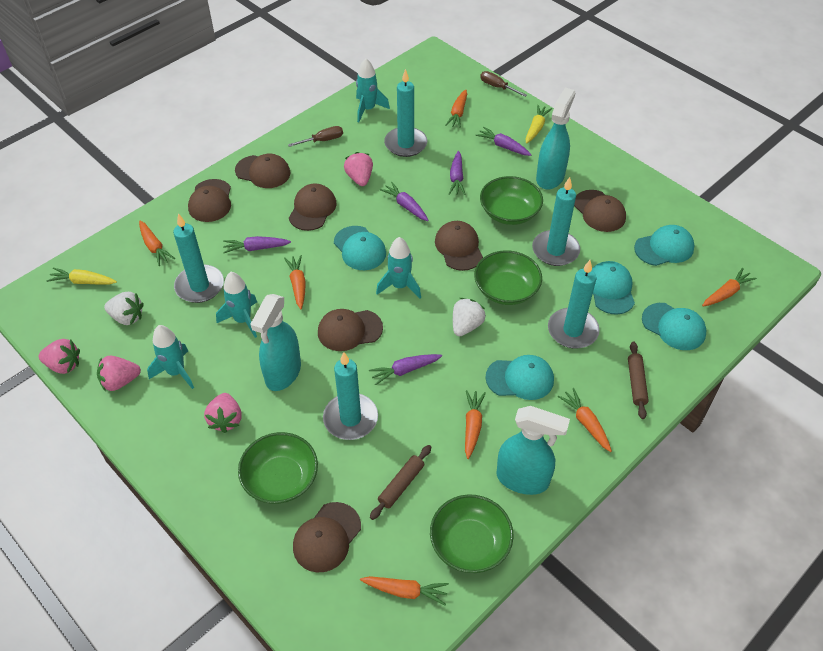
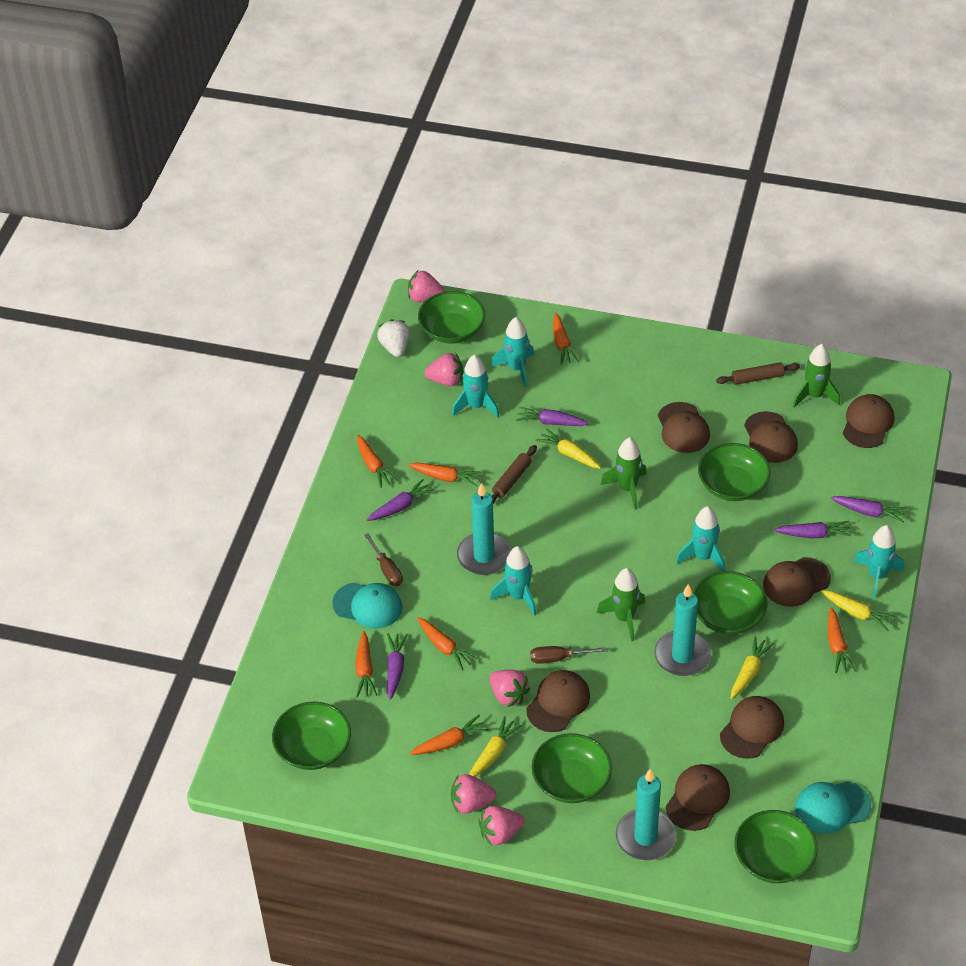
green bowl: 4 -> 6
green rocket: 0 -> 3
pink strawberry: 4 -> 5
turquoise candle: 5 -> 3
turquoise cap: 5 -> 2
turquoise rocket: 4 -> 5
turquoise spray bottle: 3 -> 0
white strawberry: 2 -> 1
yellow carrot: 2 -> 4

